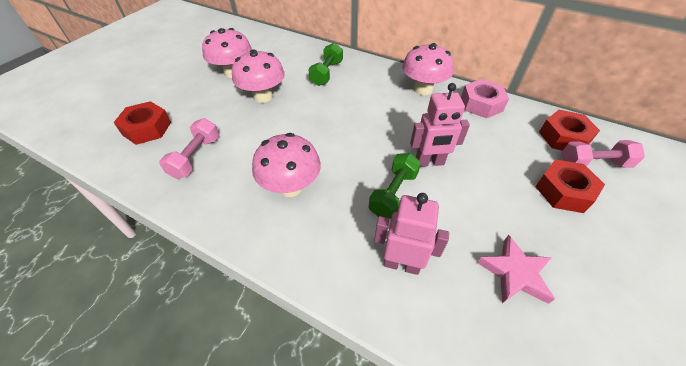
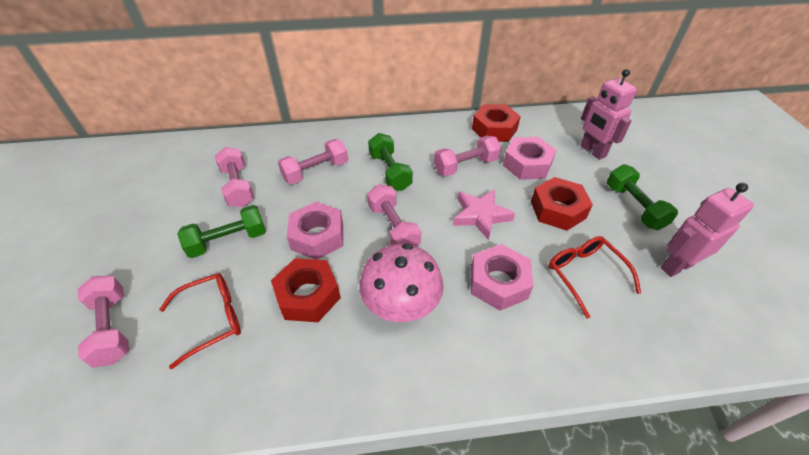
green dumbbell: 2 -> 3
pink dumbbell: 2 -> 5
pink mushroom: 4 -> 1
pink nut: 1 -> 3
red glasses: 0 -> 2

